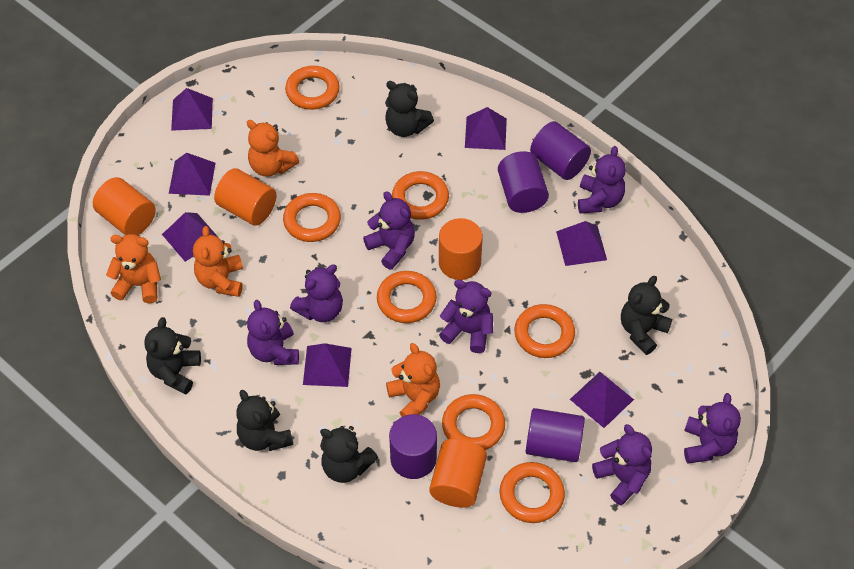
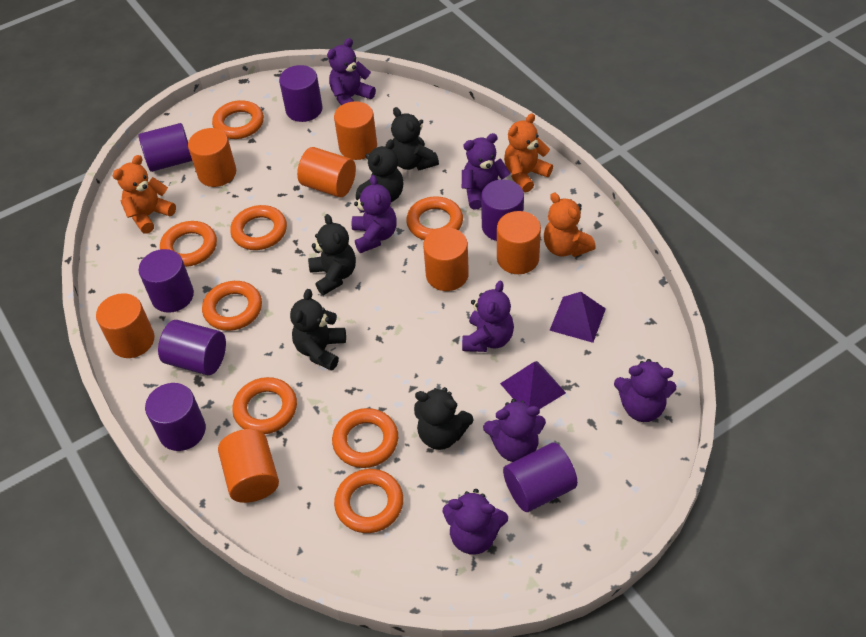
orange cylinder: 4 -> 7
orange ring: 7 -> 8
orange teddy bear: 4 -> 3
purple cylinder: 4 -> 7
purple pyramid: 7 -> 2

